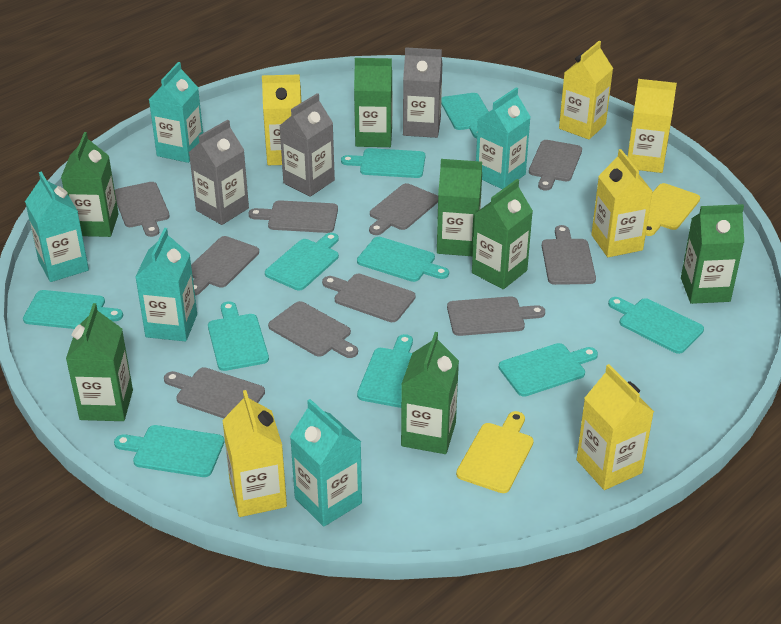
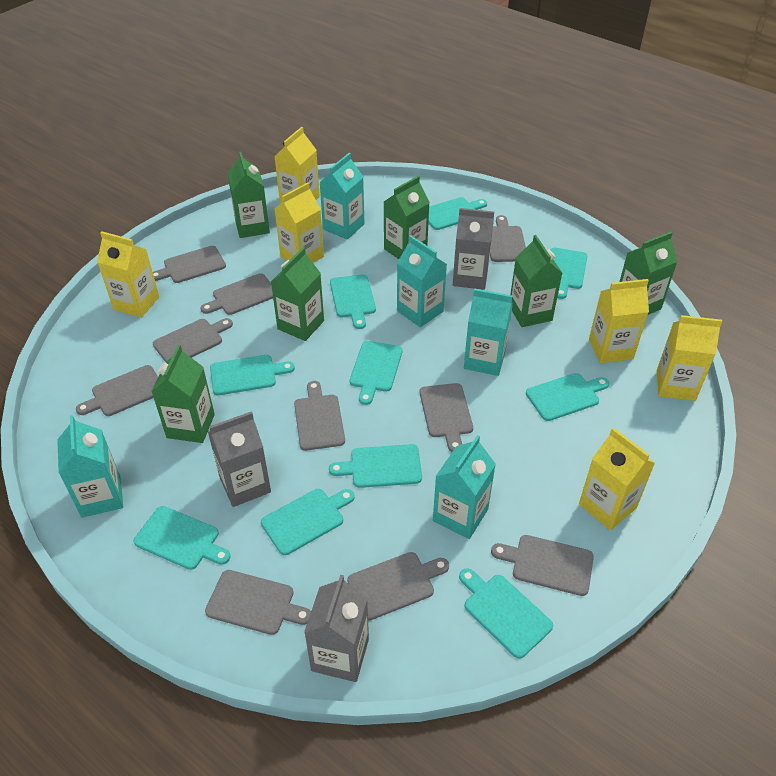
green carton: 7 -> 6
yellow cutting board: 2 -> 0

